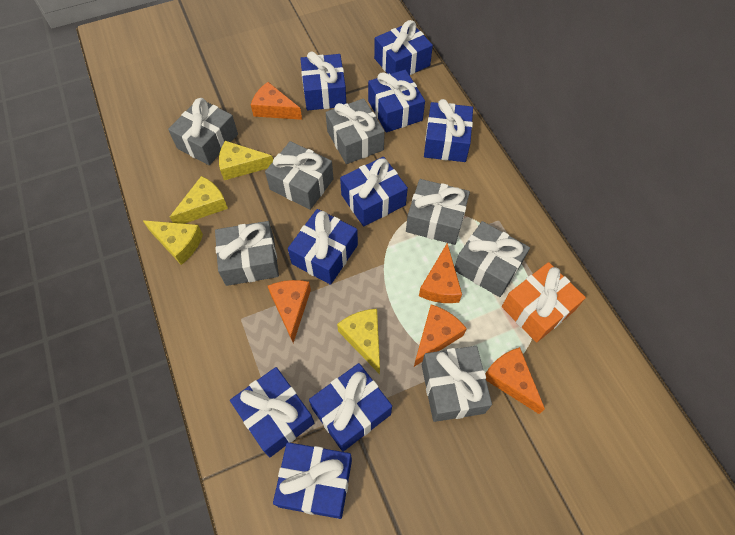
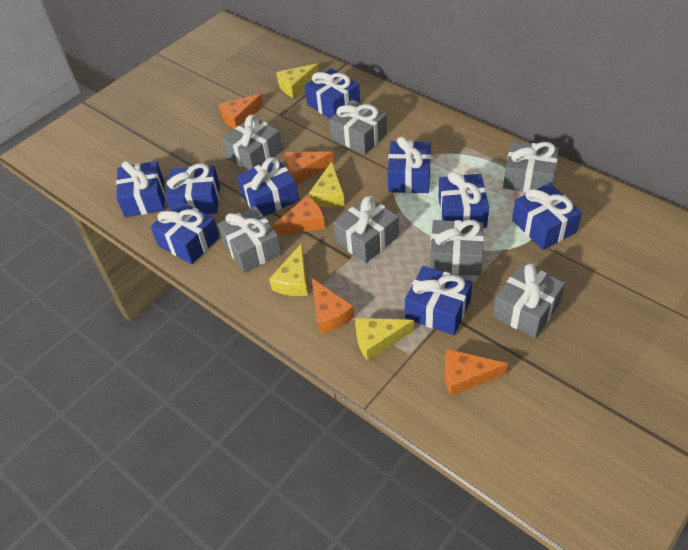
orange gift: 1 -> 0

